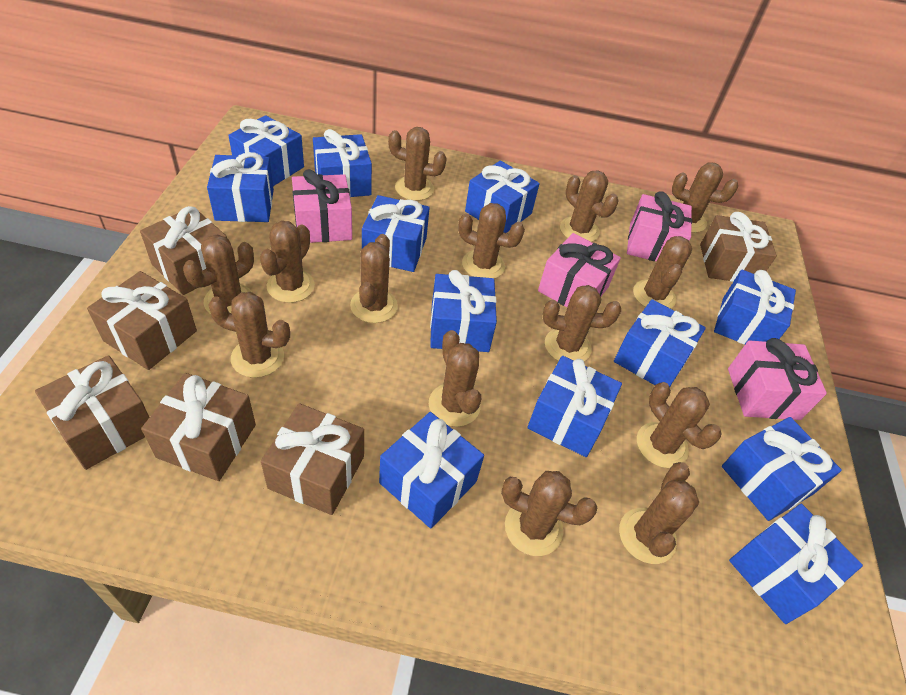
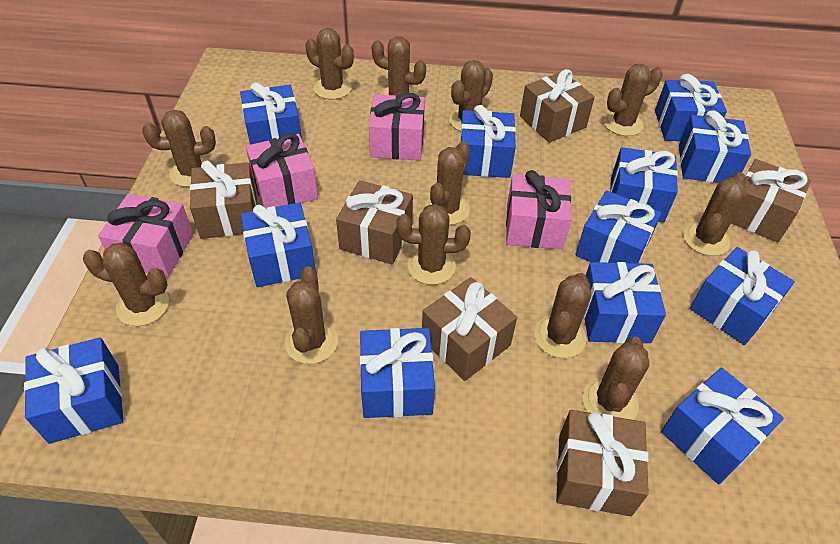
brown cactus: 14 -> 12

